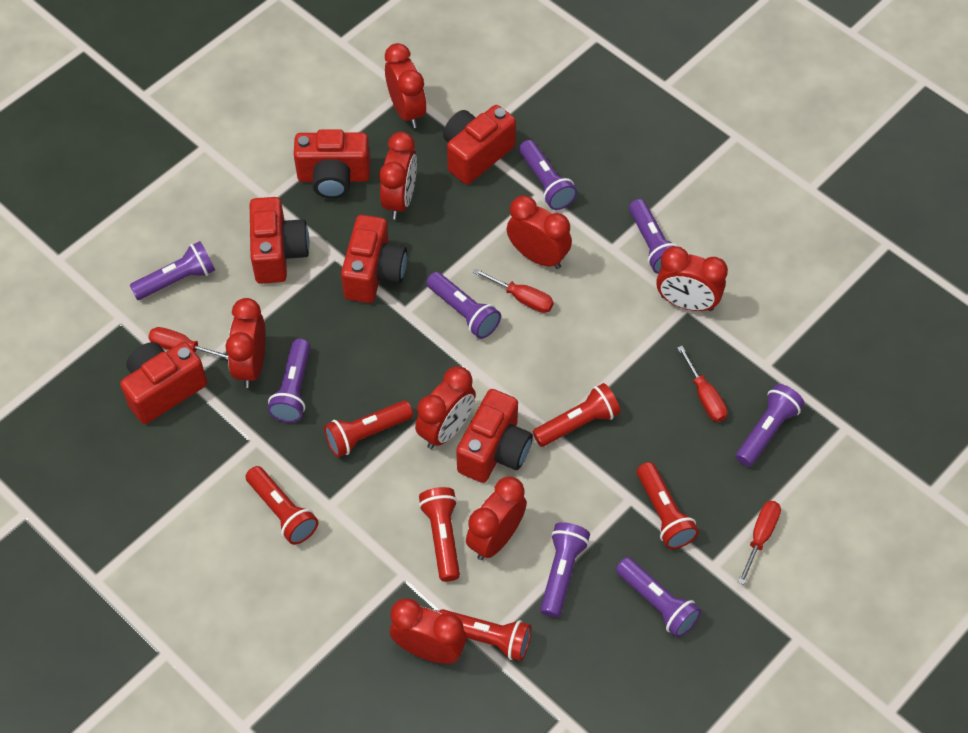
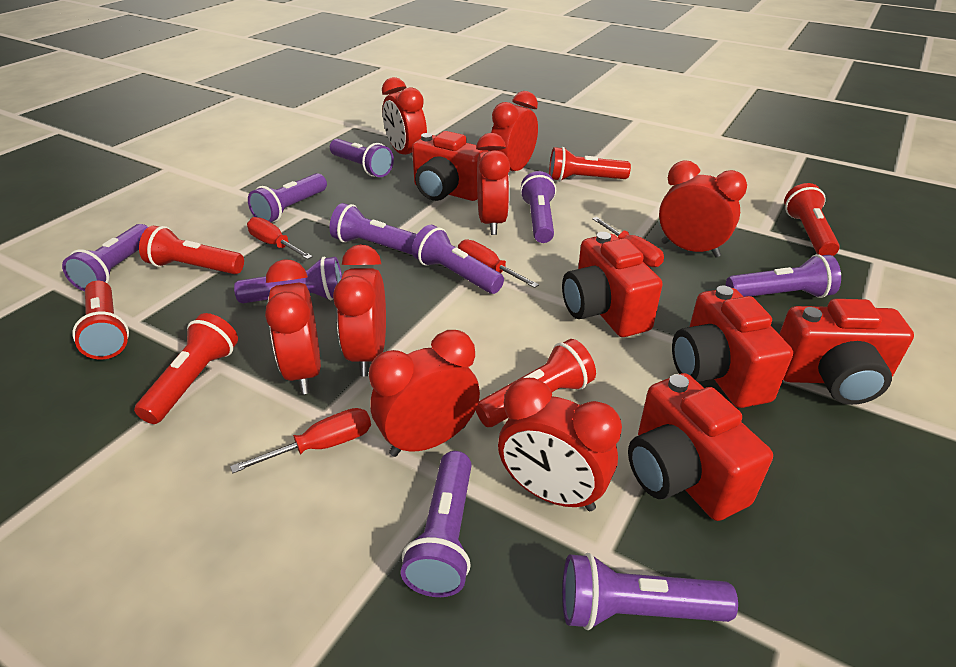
purple flashlight: 8 -> 10
red camera: 6 -> 5

